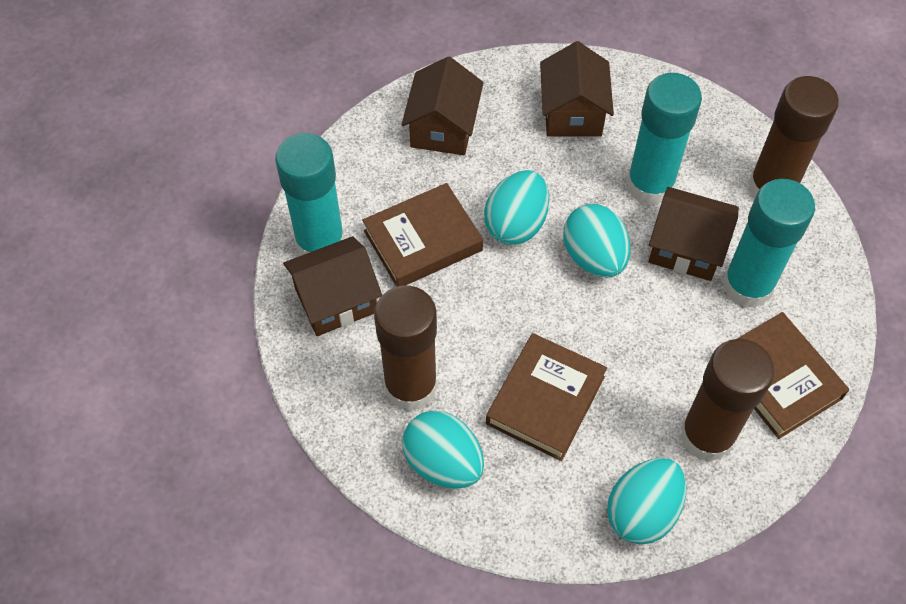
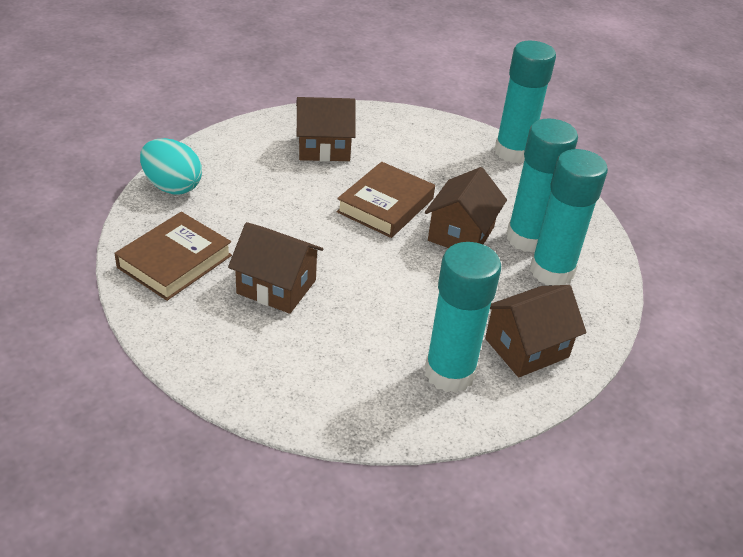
brown book: 3 -> 2
brown glue stick: 3 -> 0
turquoise egg: 4 -> 1
turquoise glue stick: 3 -> 4

